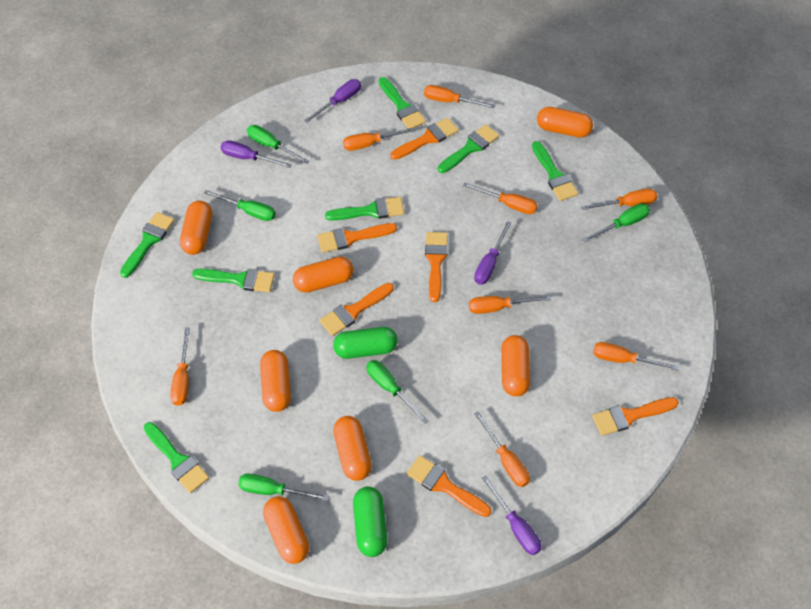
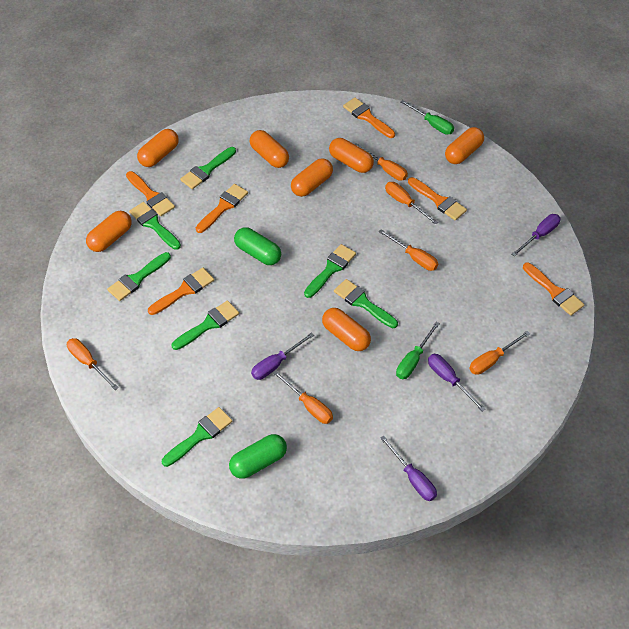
green screwdriver: 5 -> 2
orange screwdriver: 8 -> 6

